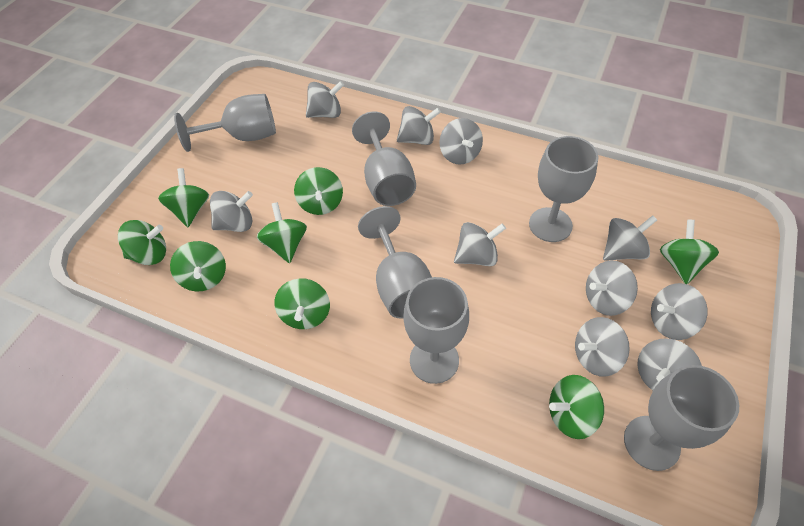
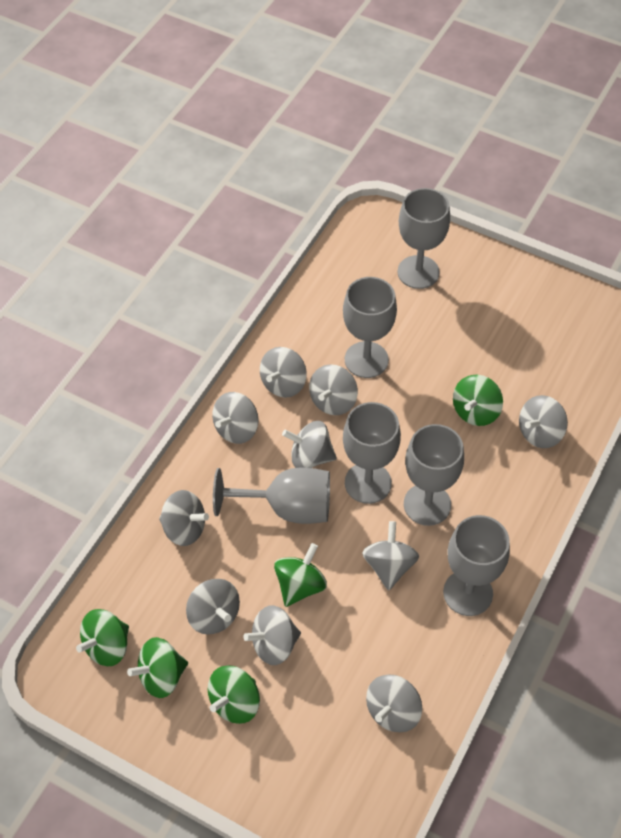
green spinning top: 8 -> 5

